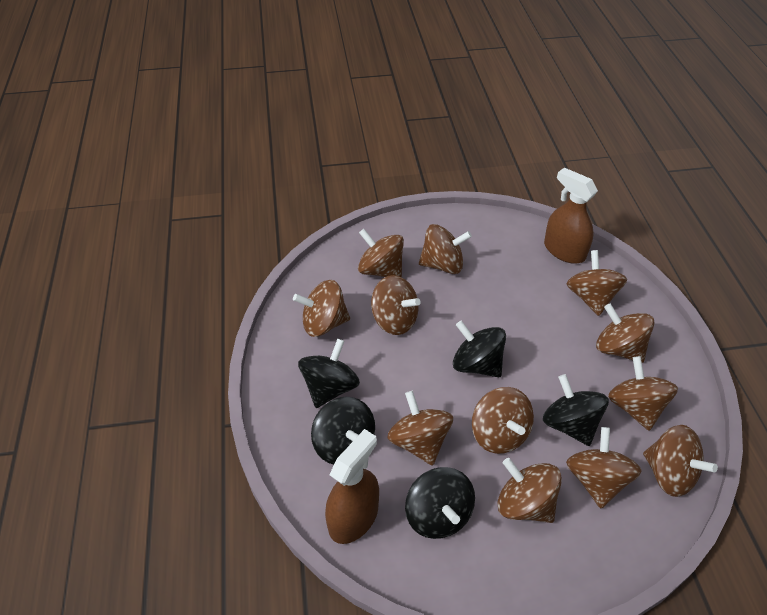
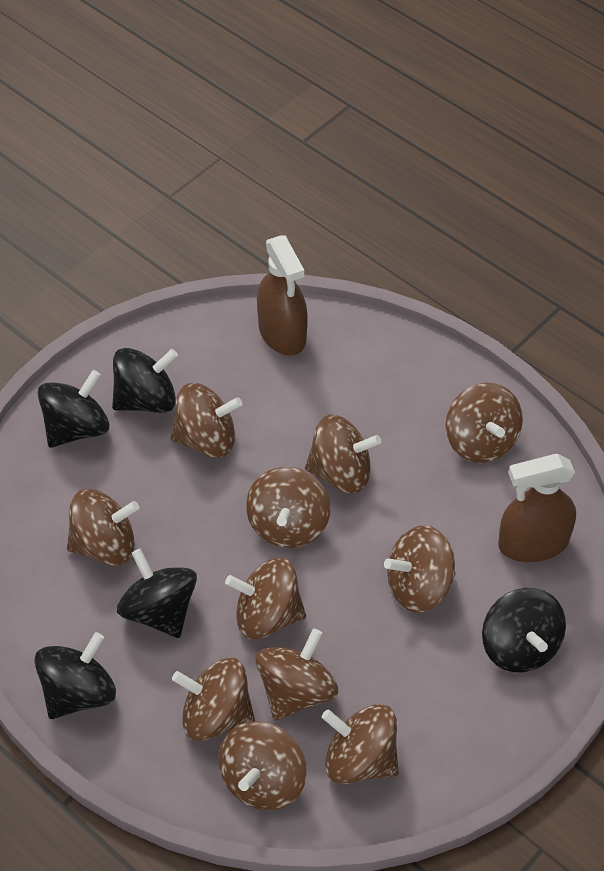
brown spinning top: 12 -> 11

